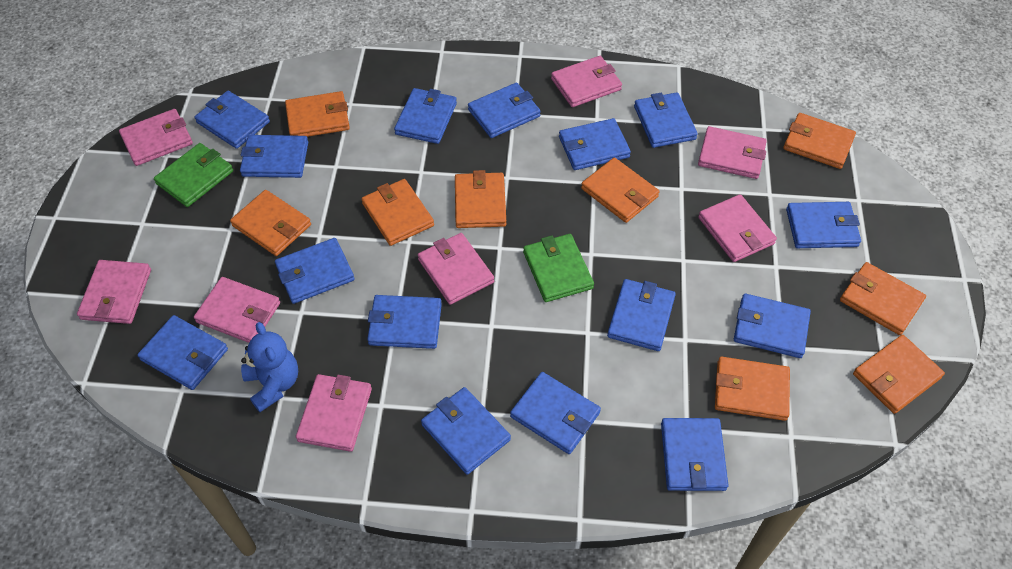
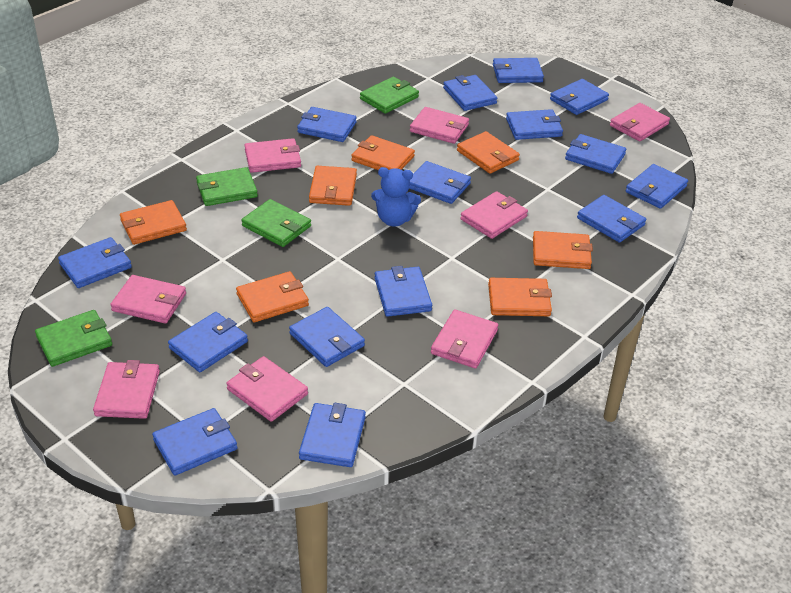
green wallet: 2 -> 4
orange wallet: 9 -> 7

